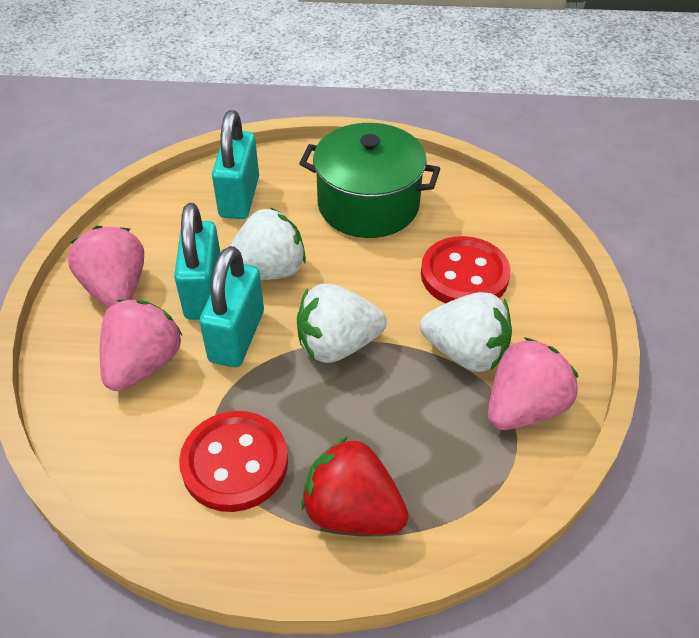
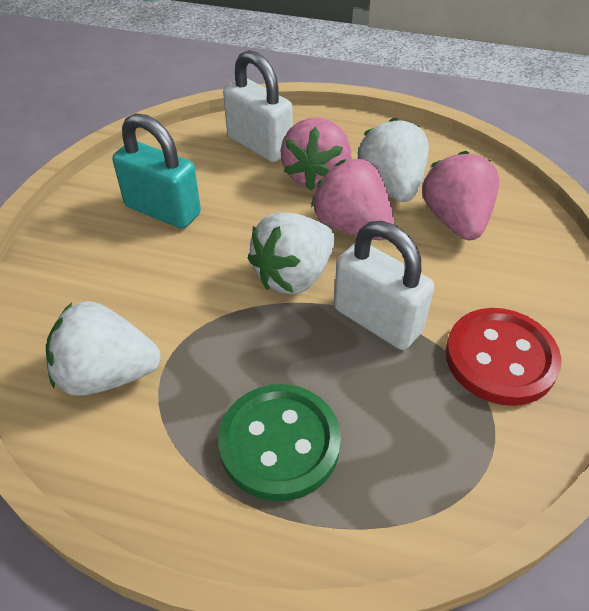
green button: 0 -> 1
green pot: 1 -> 0
red button: 2 -> 1
red strawberry: 1 -> 0
turquoise padlock: 3 -> 1
white padlock: 0 -> 2

